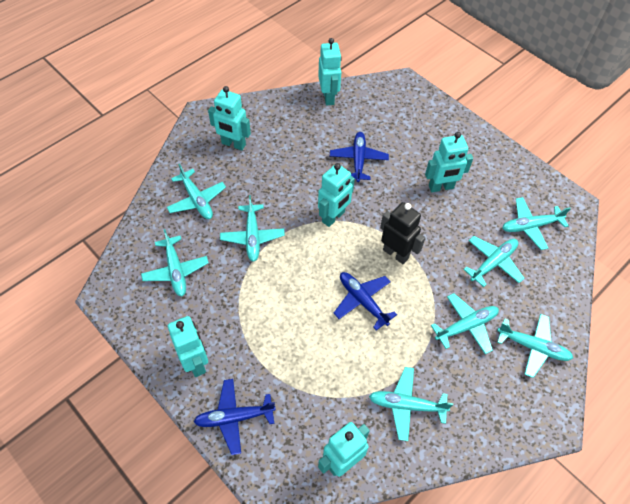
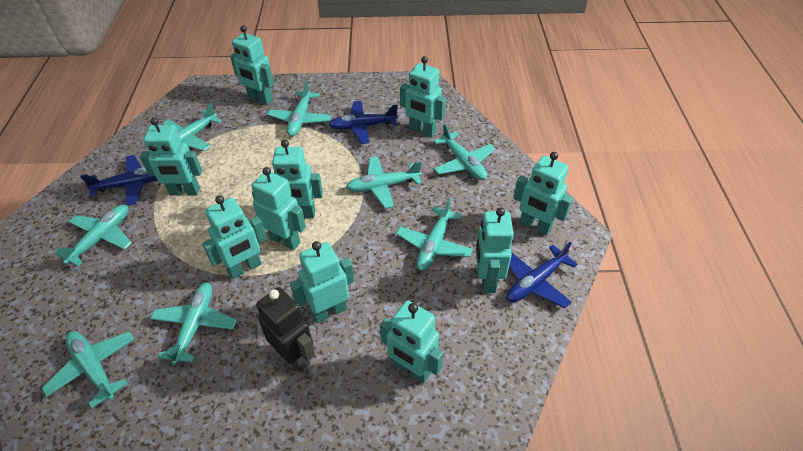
turquoise robot: 6 -> 10

